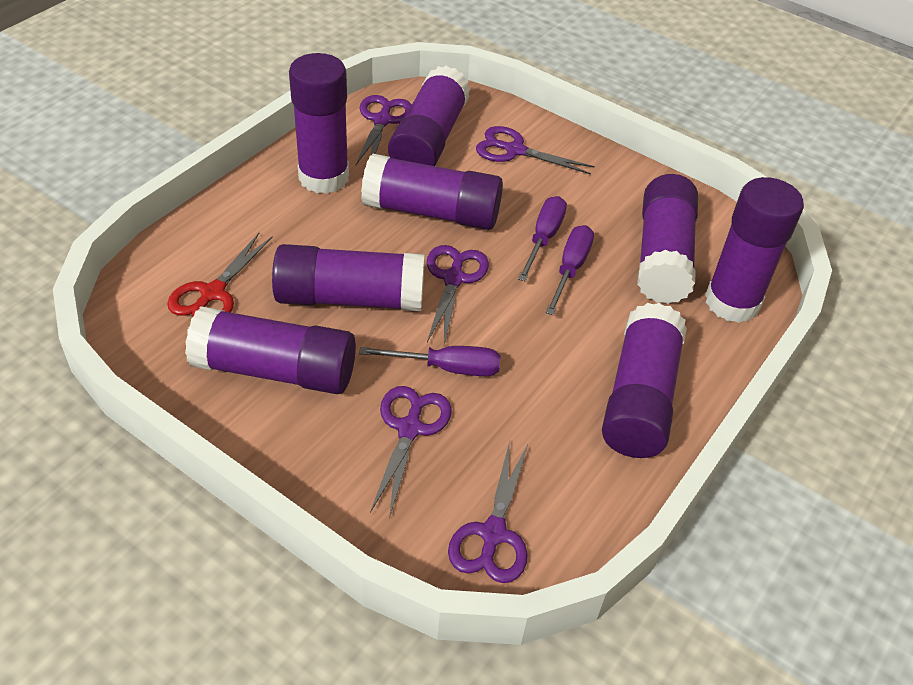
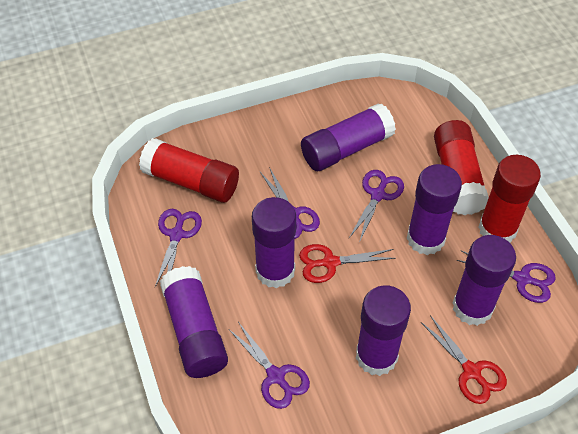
purple glue stick: 8 -> 6
purple screwdriver: 3 -> 0
red glue stick: 0 -> 3
red scissors: 1 -> 2

